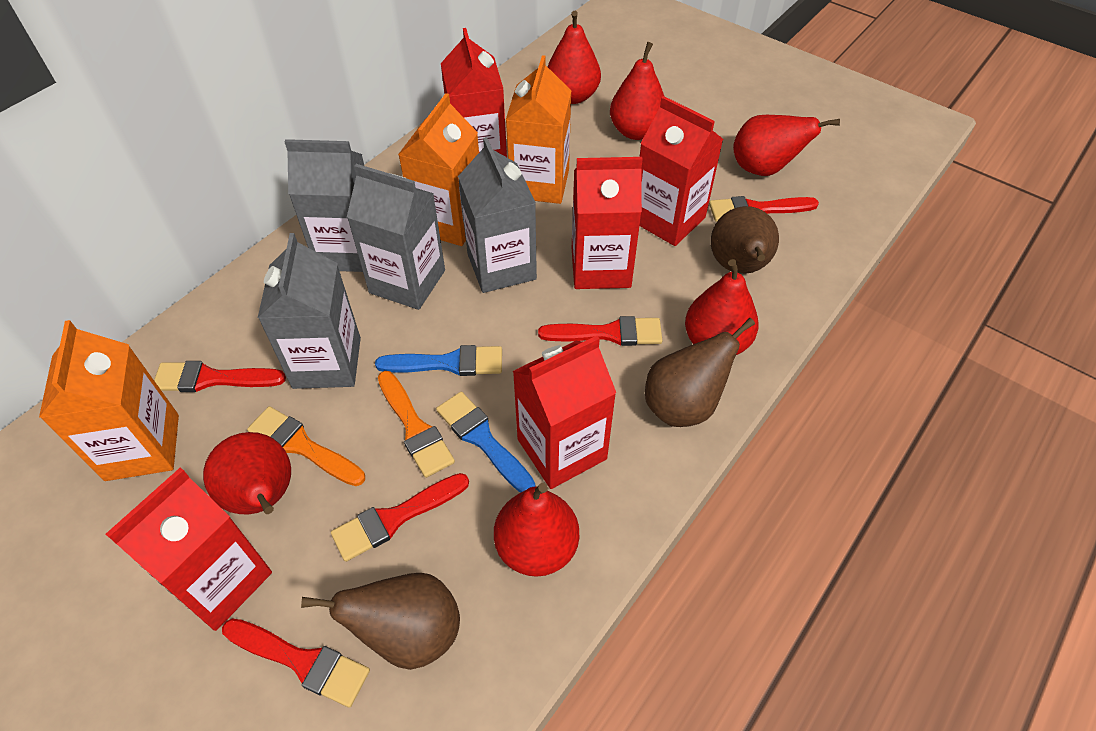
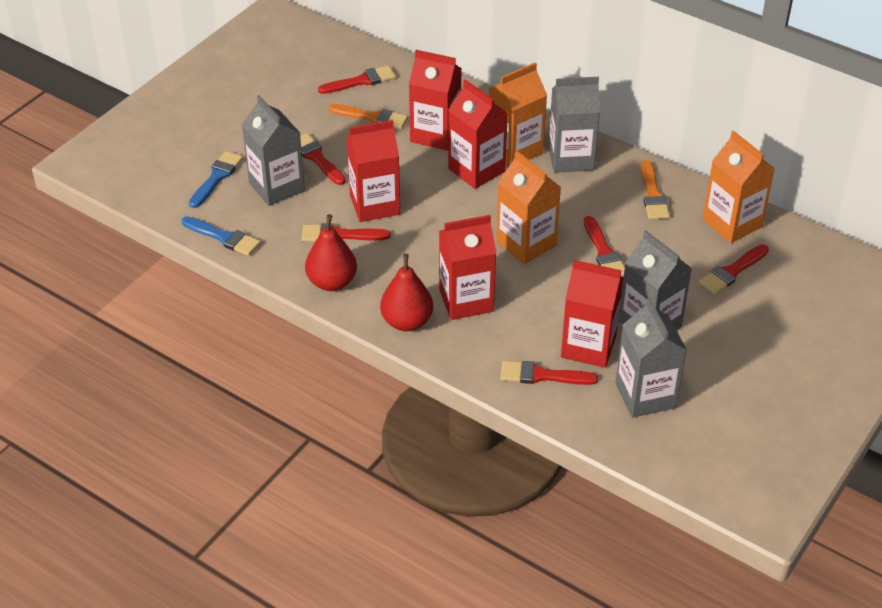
brown pear: 3 -> 0
red brush: 5 -> 6
red pear: 6 -> 2

